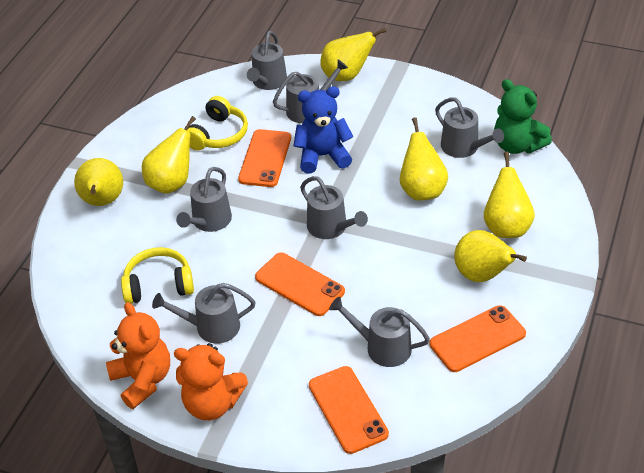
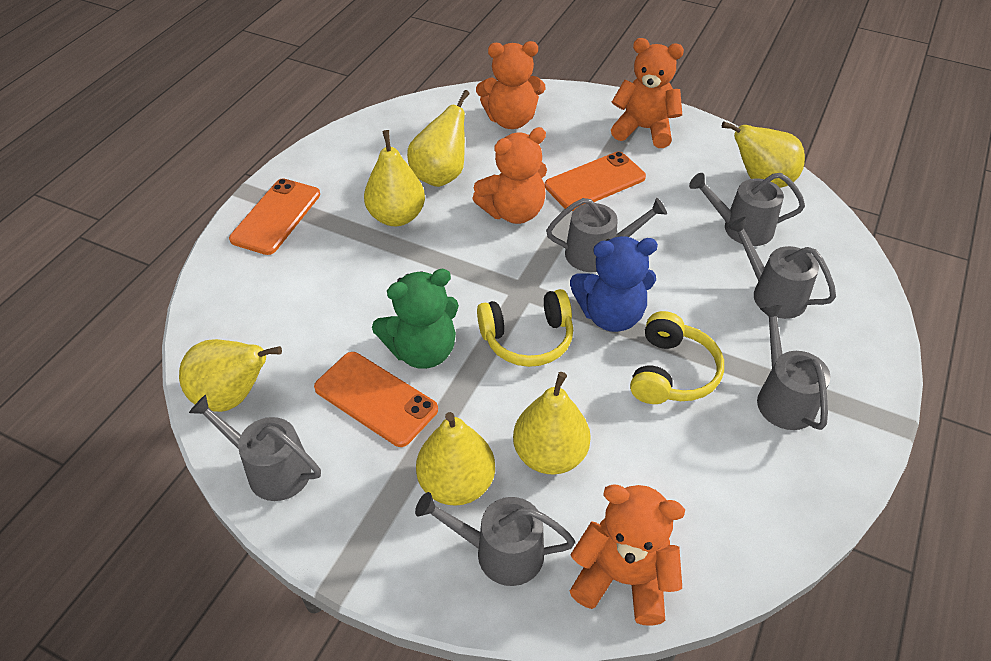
grey watering can: 7 -> 6
orange phone: 4 -> 3
orange teddy bear: 2 -> 4

